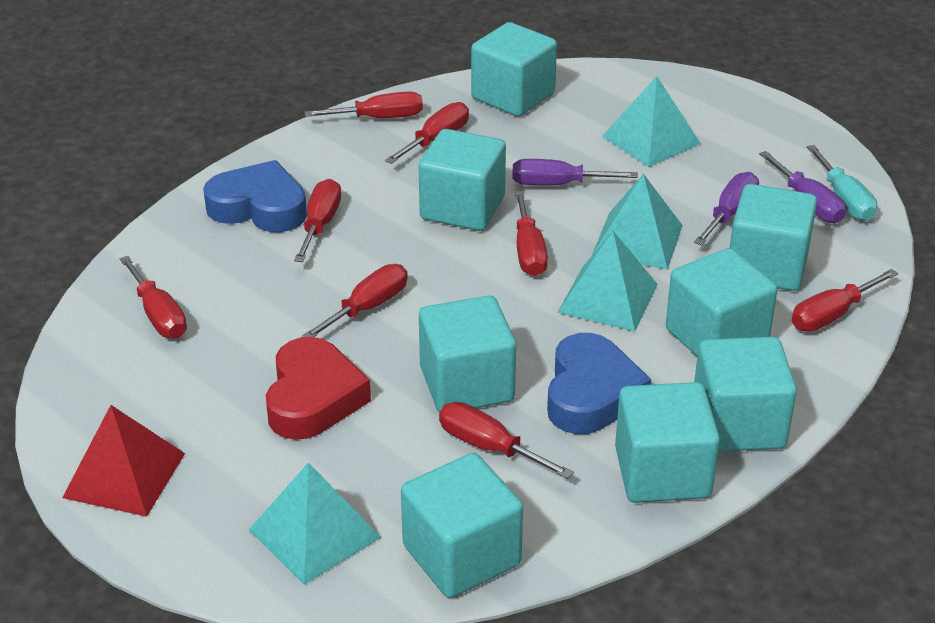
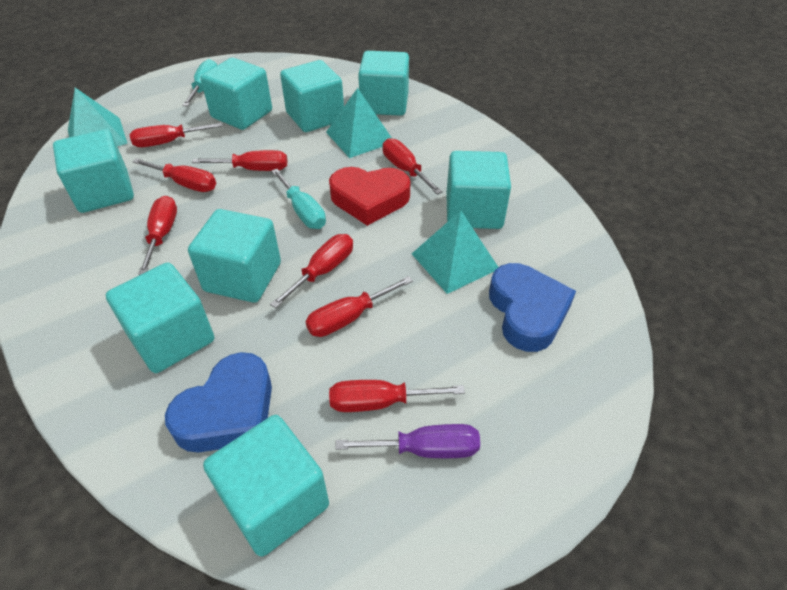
purple screwdriver: 3 -> 1
red pyramid: 1 -> 0
turquoise pyramid: 4 -> 3
turquoise screwdriver: 1 -> 2

